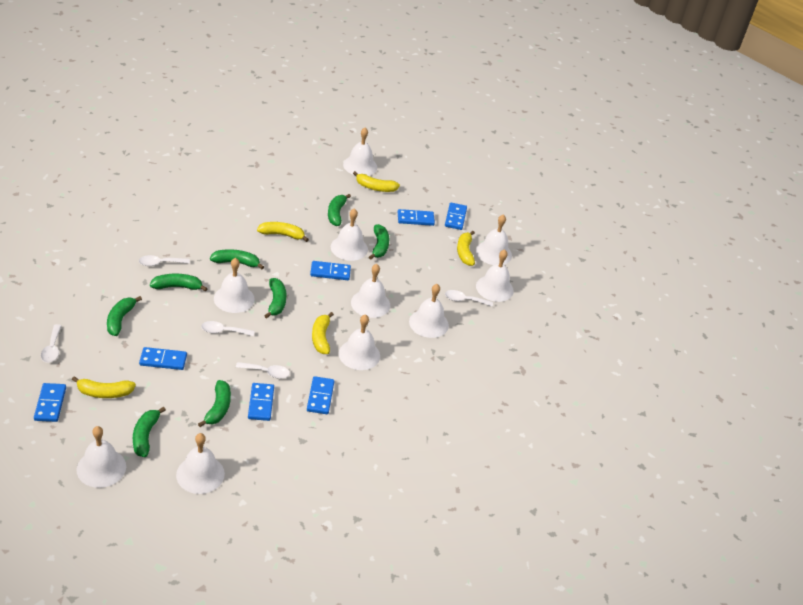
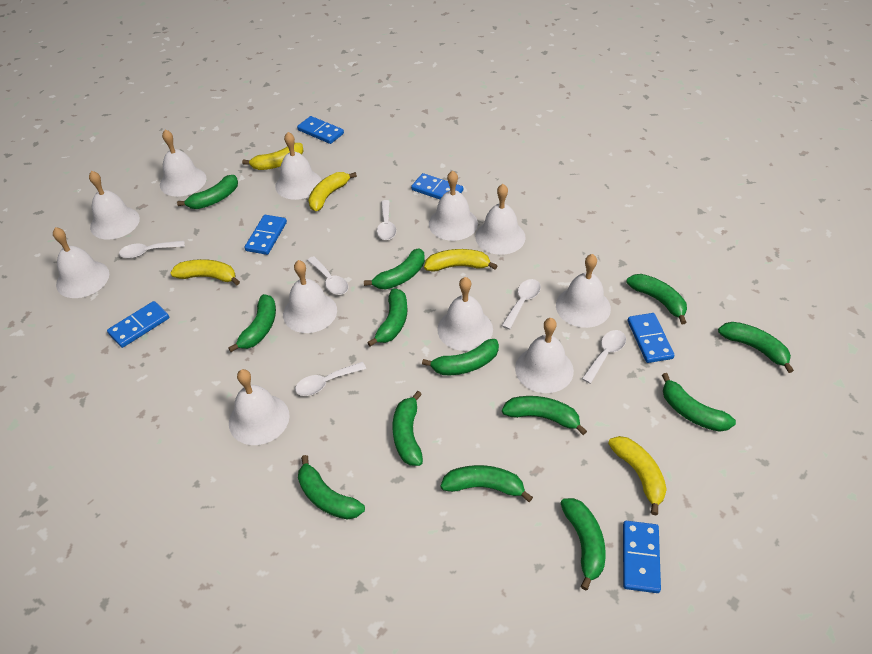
blue domino: 7 -> 6
green banana: 8 -> 13
white bell: 10 -> 11
white spoon: 5 -> 6

